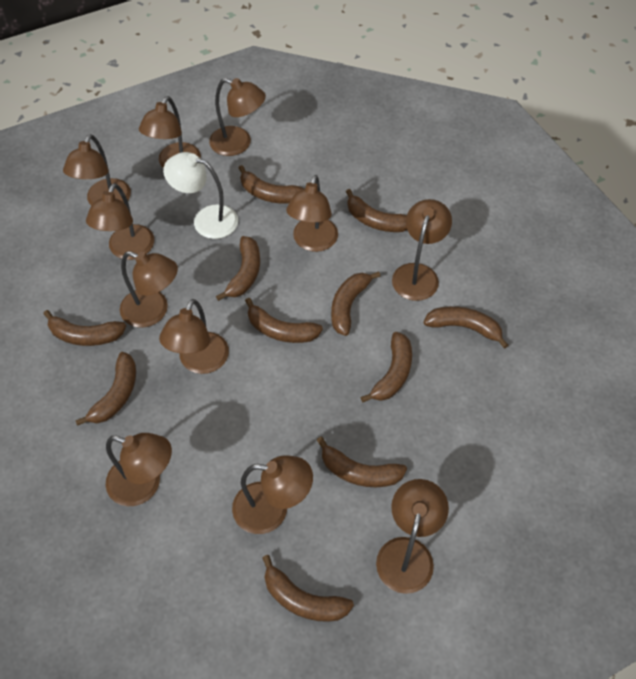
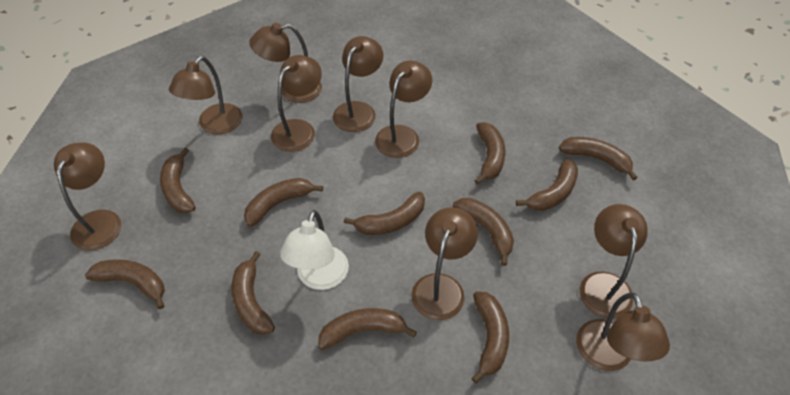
brown lamp: 11 -> 9

